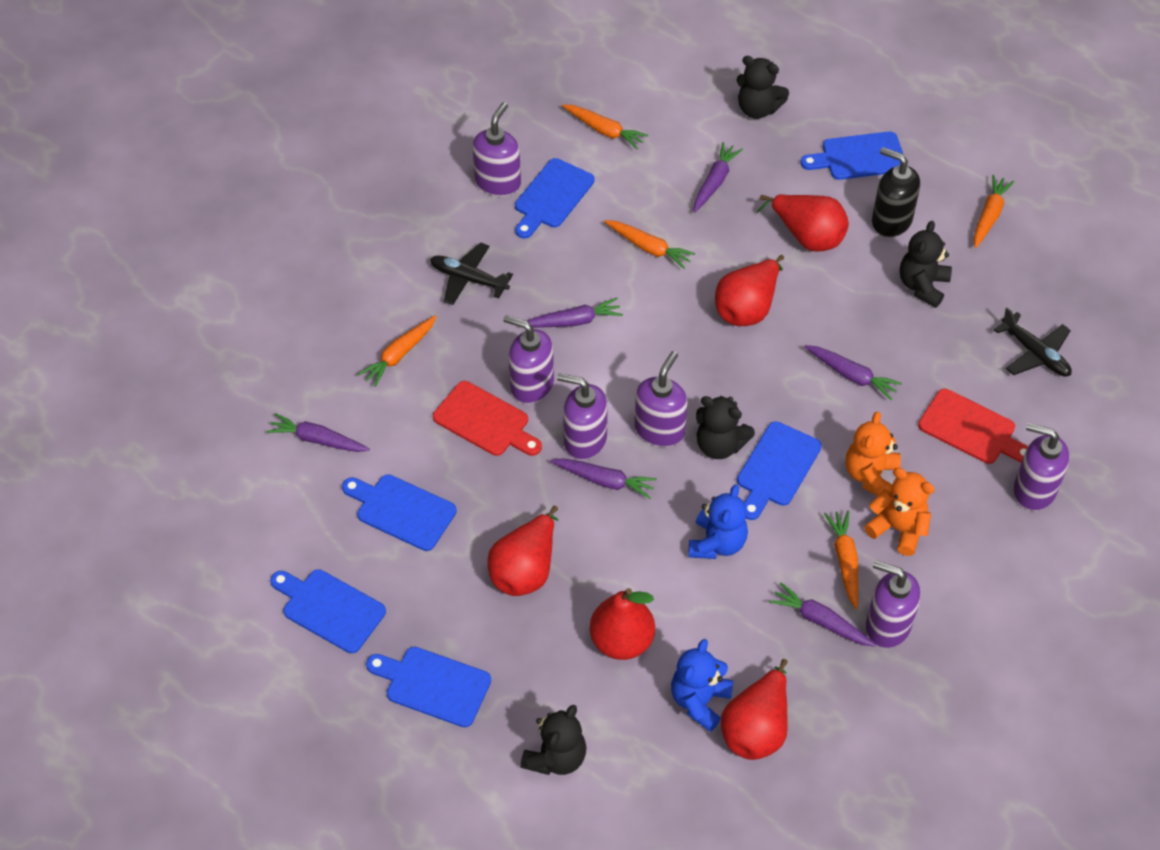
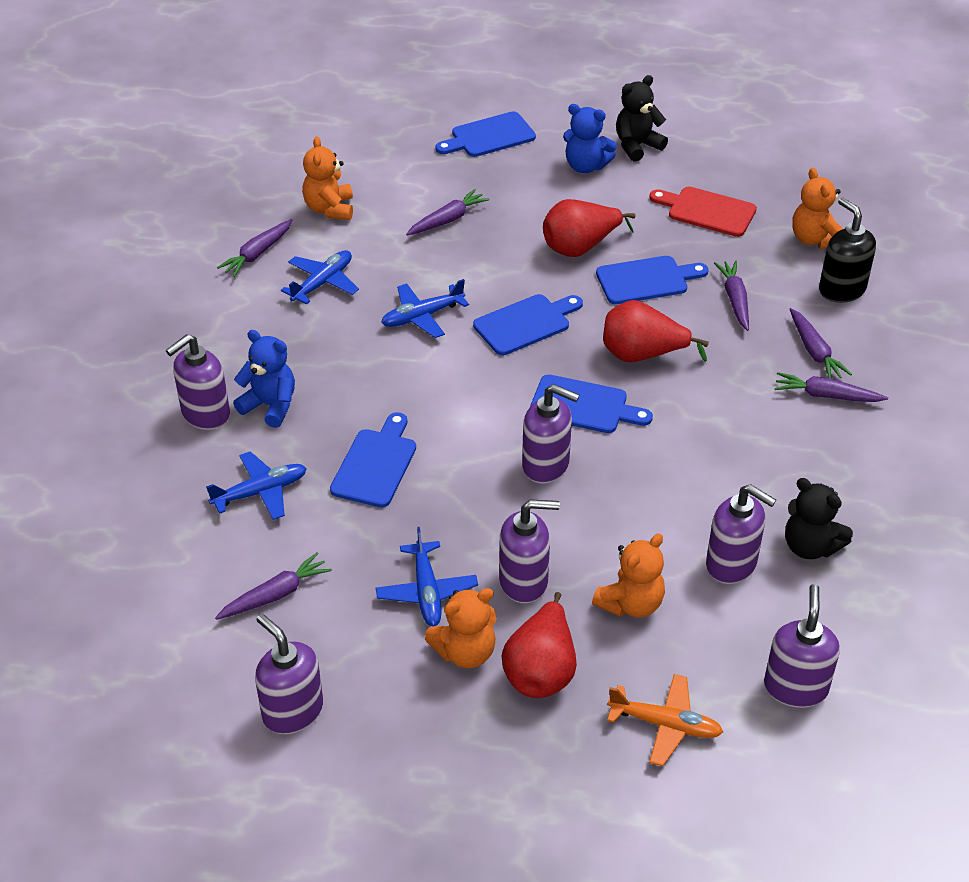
black plane: 2 -> 0
black teddy bear: 4 -> 2
blue cutting board: 6 -> 5
blue plane: 0 -> 4
orange carrot: 5 -> 0
orange plane: 0 -> 1
orange teddy bear: 2 -> 4
red cutting board: 2 -> 1
red pear: 5 -> 3

